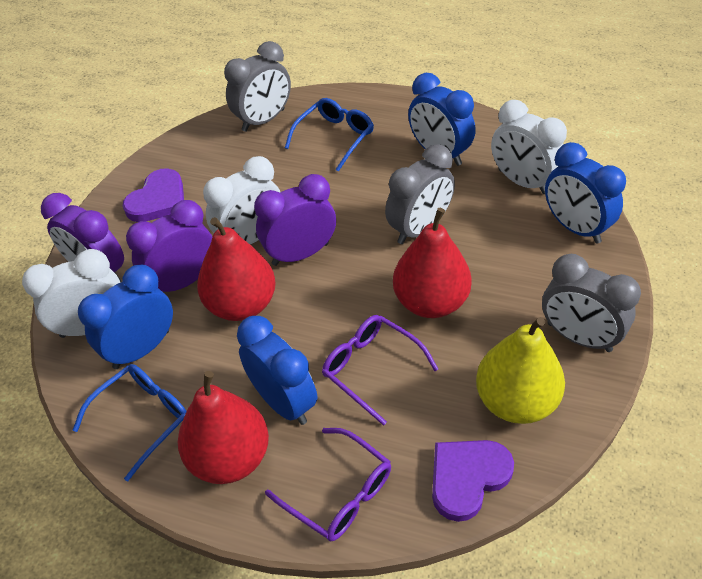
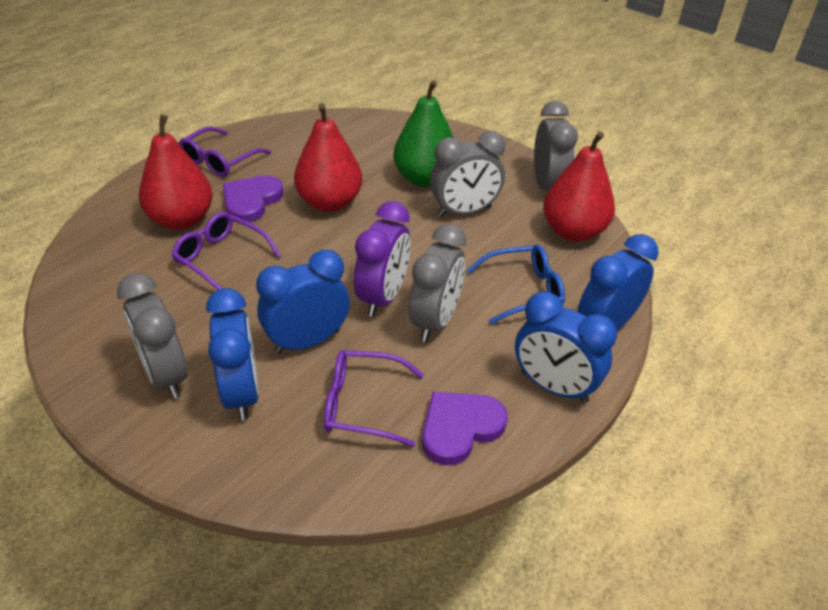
blue glasses: 2 -> 1
green pear: 0 -> 1
grey clock: 3 -> 4
purple clock: 3 -> 1
purple glasses: 2 -> 3
white clock: 3 -> 0
yellow pear: 1 -> 0

